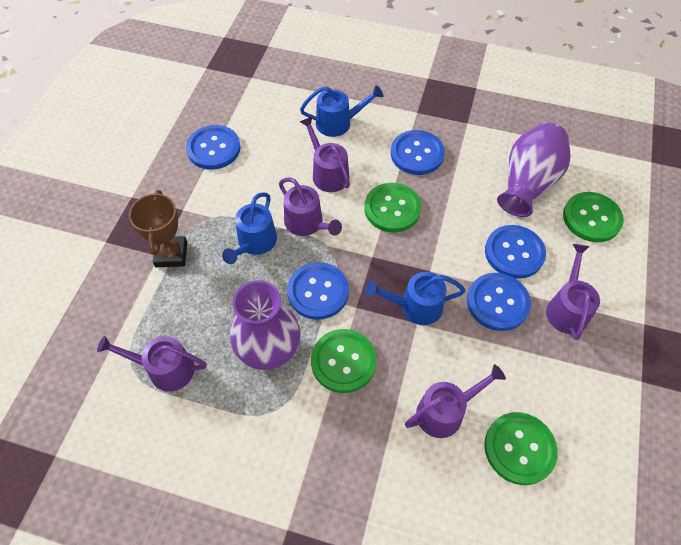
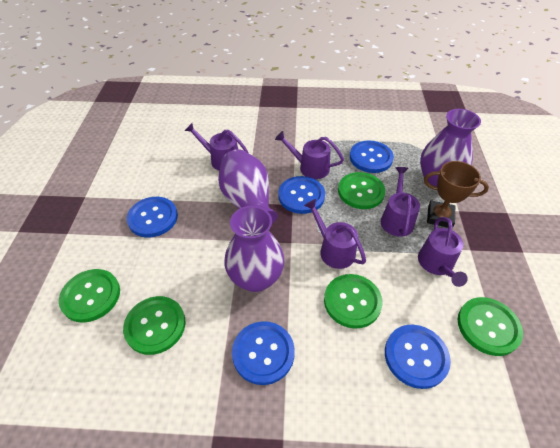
blue watering can: 3 -> 0
green button: 4 -> 5
purple vase: 2 -> 3

